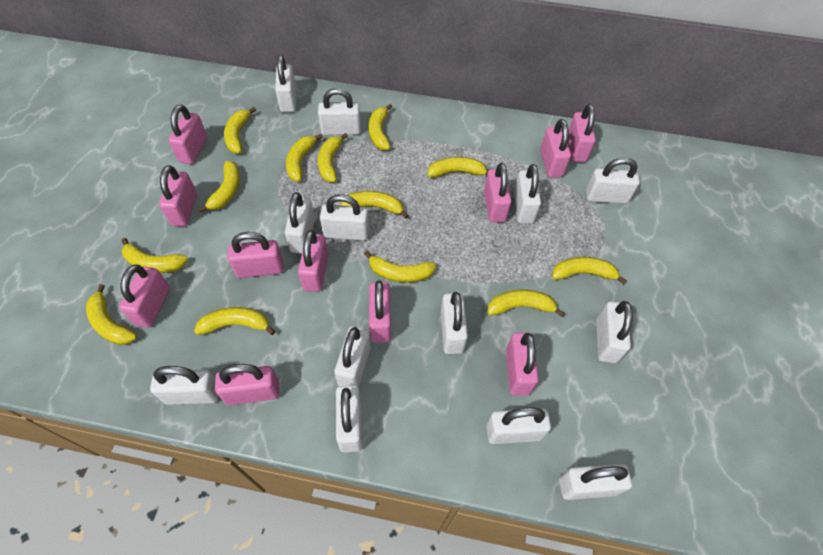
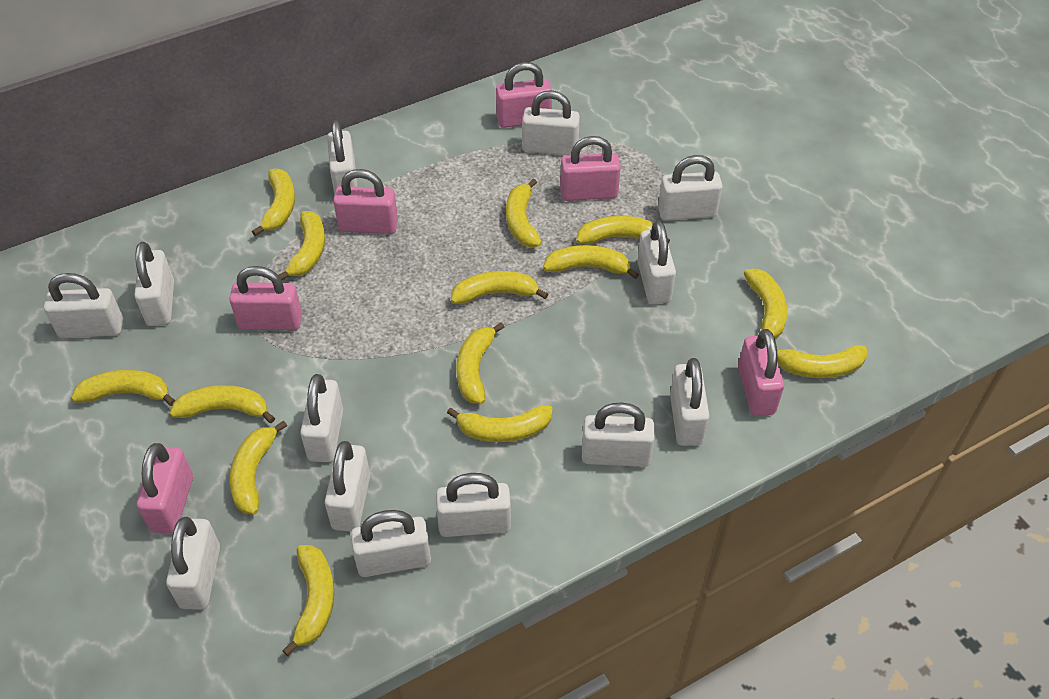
pink padlock: 11 -> 6
yellow banana: 13 -> 14

